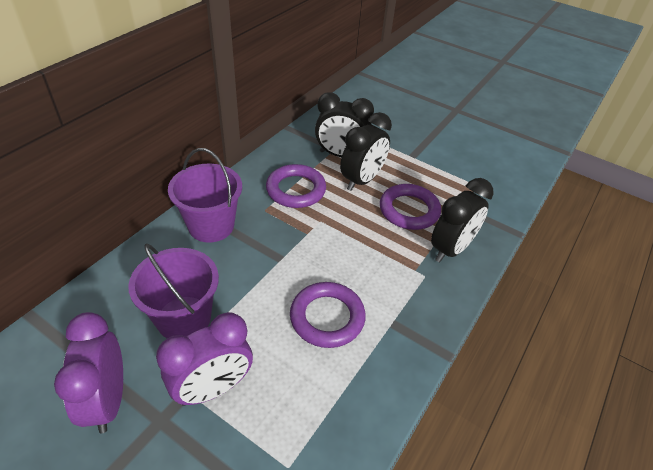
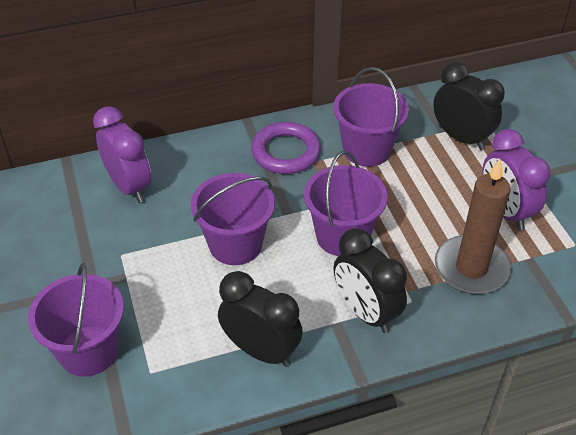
brown candle: 0 -> 1
purple bucket: 2 -> 4
purple ring: 3 -> 1

